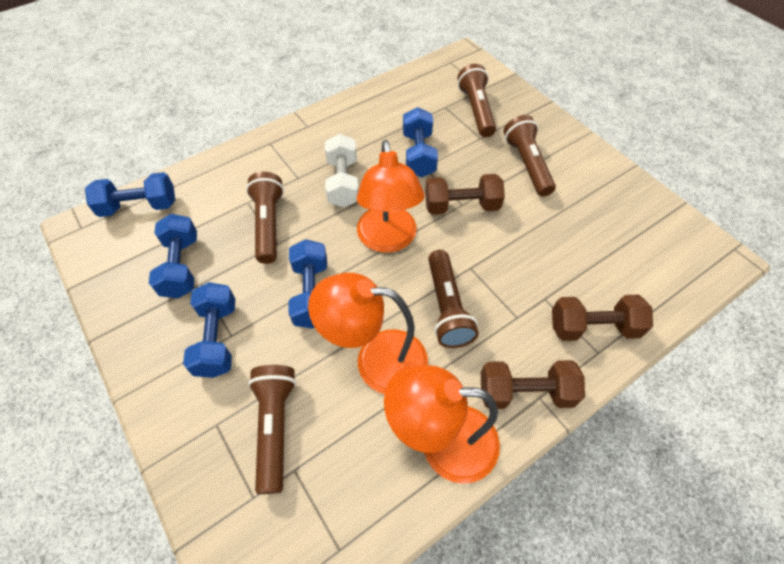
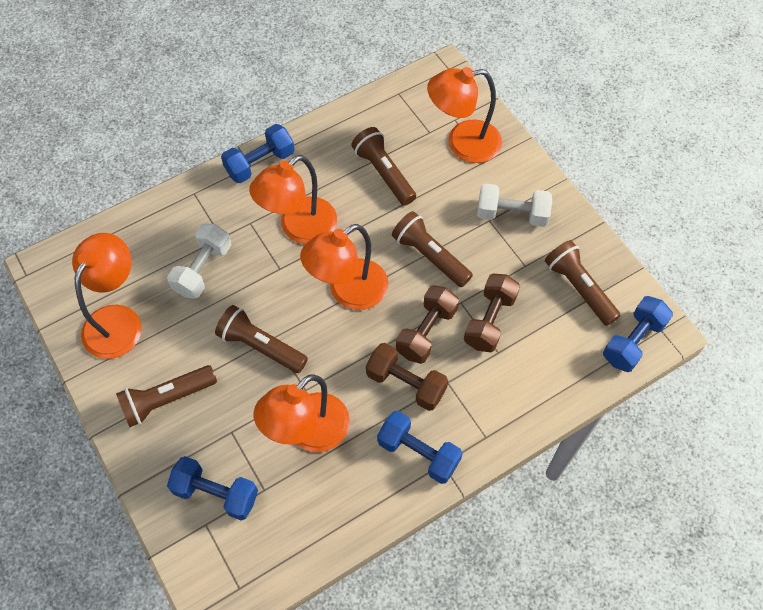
blue dumbbell: 5 -> 4
orange lamp: 3 -> 5
white dumbbell: 1 -> 2

